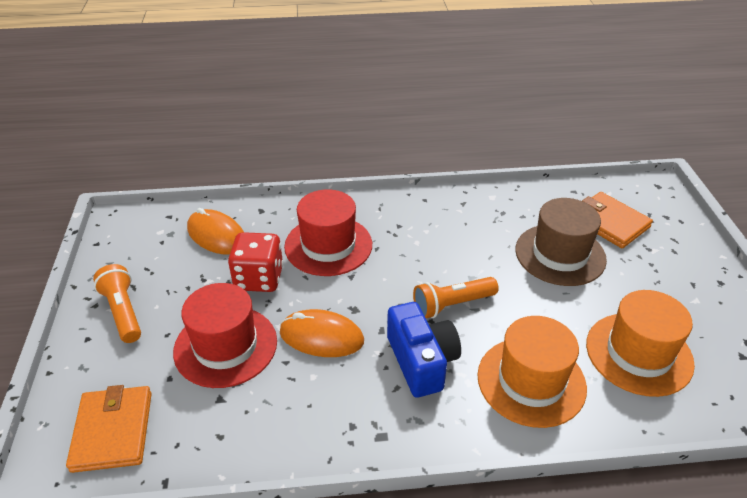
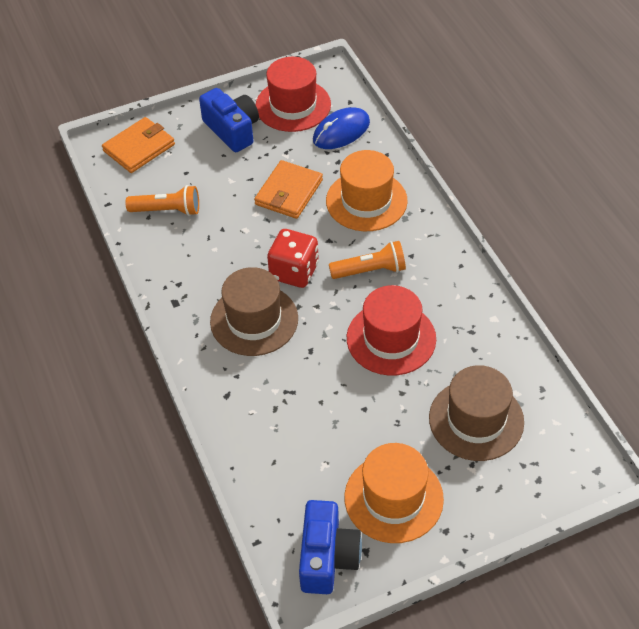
blue camera: 1 -> 2
blue mouse: 0 -> 1
brown hat: 1 -> 2
orange mouse: 2 -> 0

